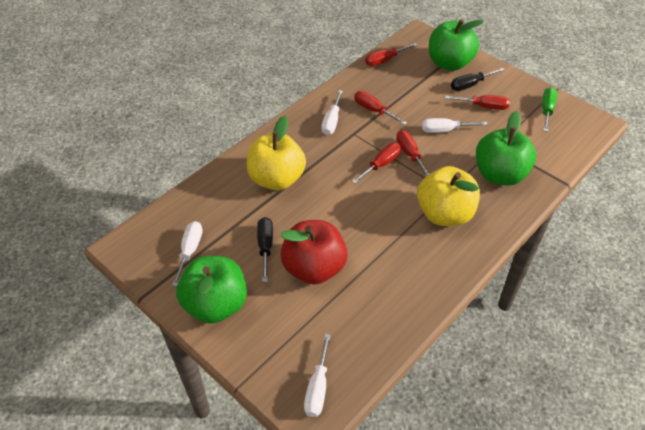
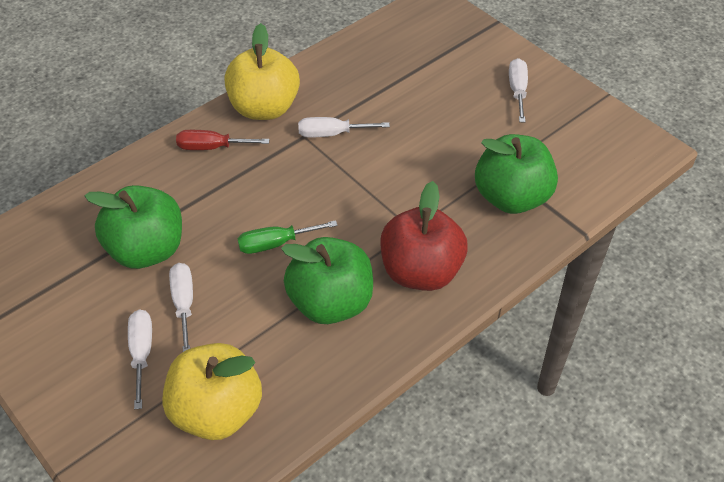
black screwdriver: 2 -> 0
red screwdriver: 5 -> 1

